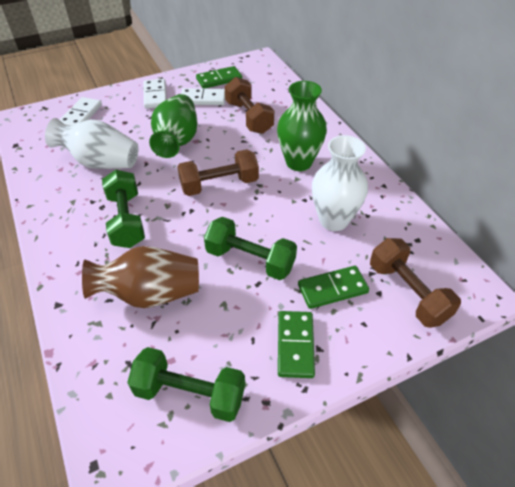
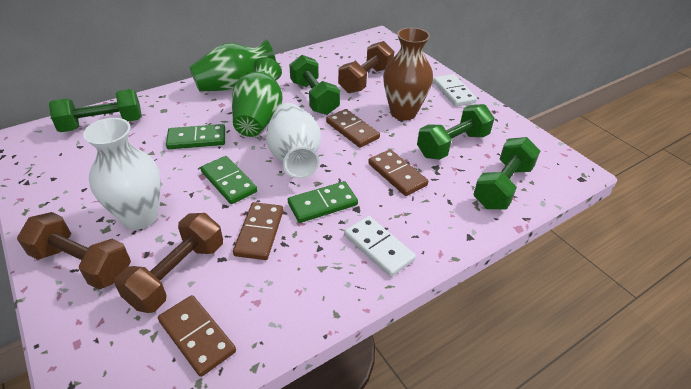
brown domino: 0 -> 4
green dumbbell: 3 -> 4
white domino: 3 -> 2

